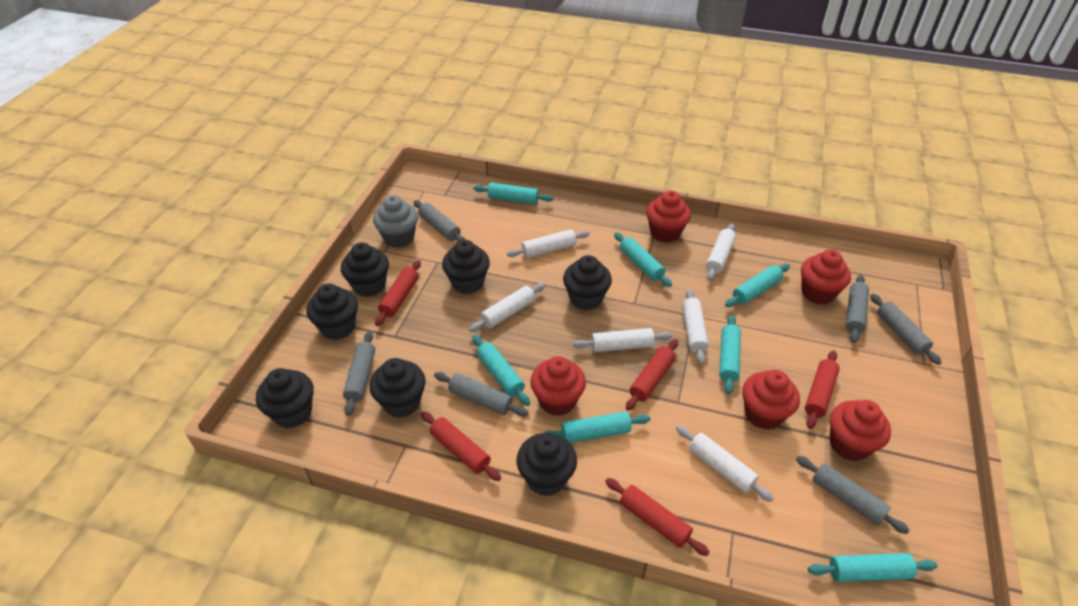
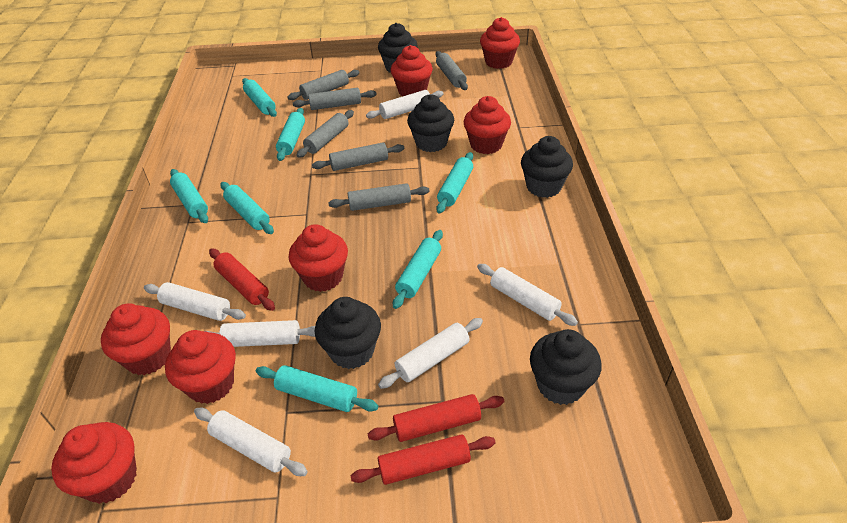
black cupcake: 7 -> 5
grey cupcake: 1 -> 0
red cupcake: 5 -> 7
red rolling pin: 5 -> 3

